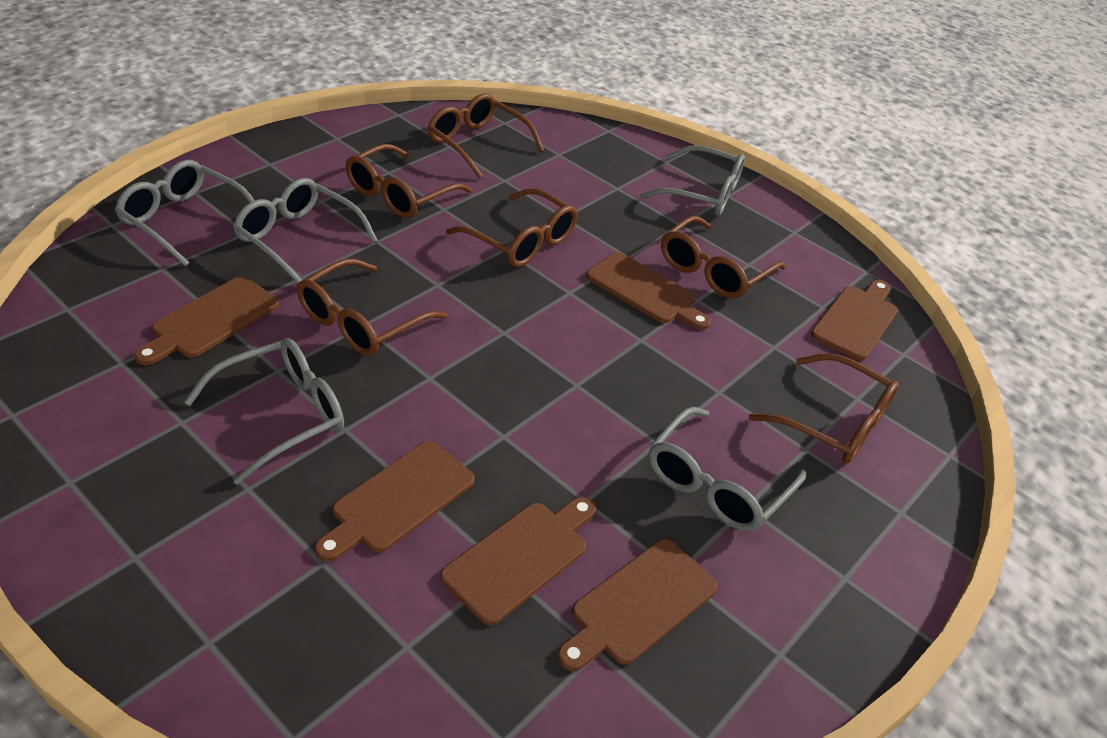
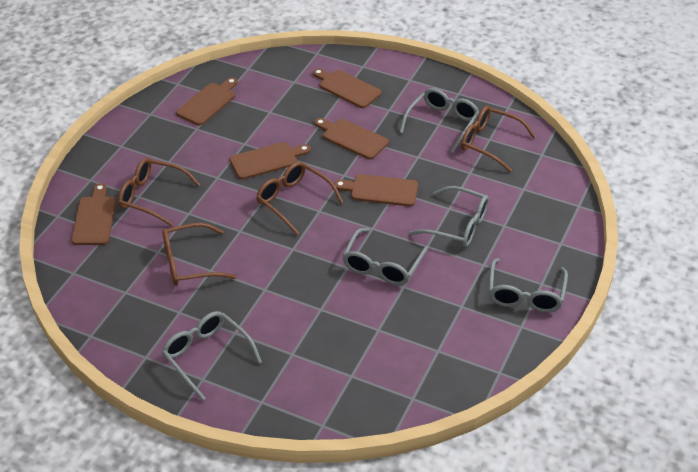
brown glasses: 6 -> 4

